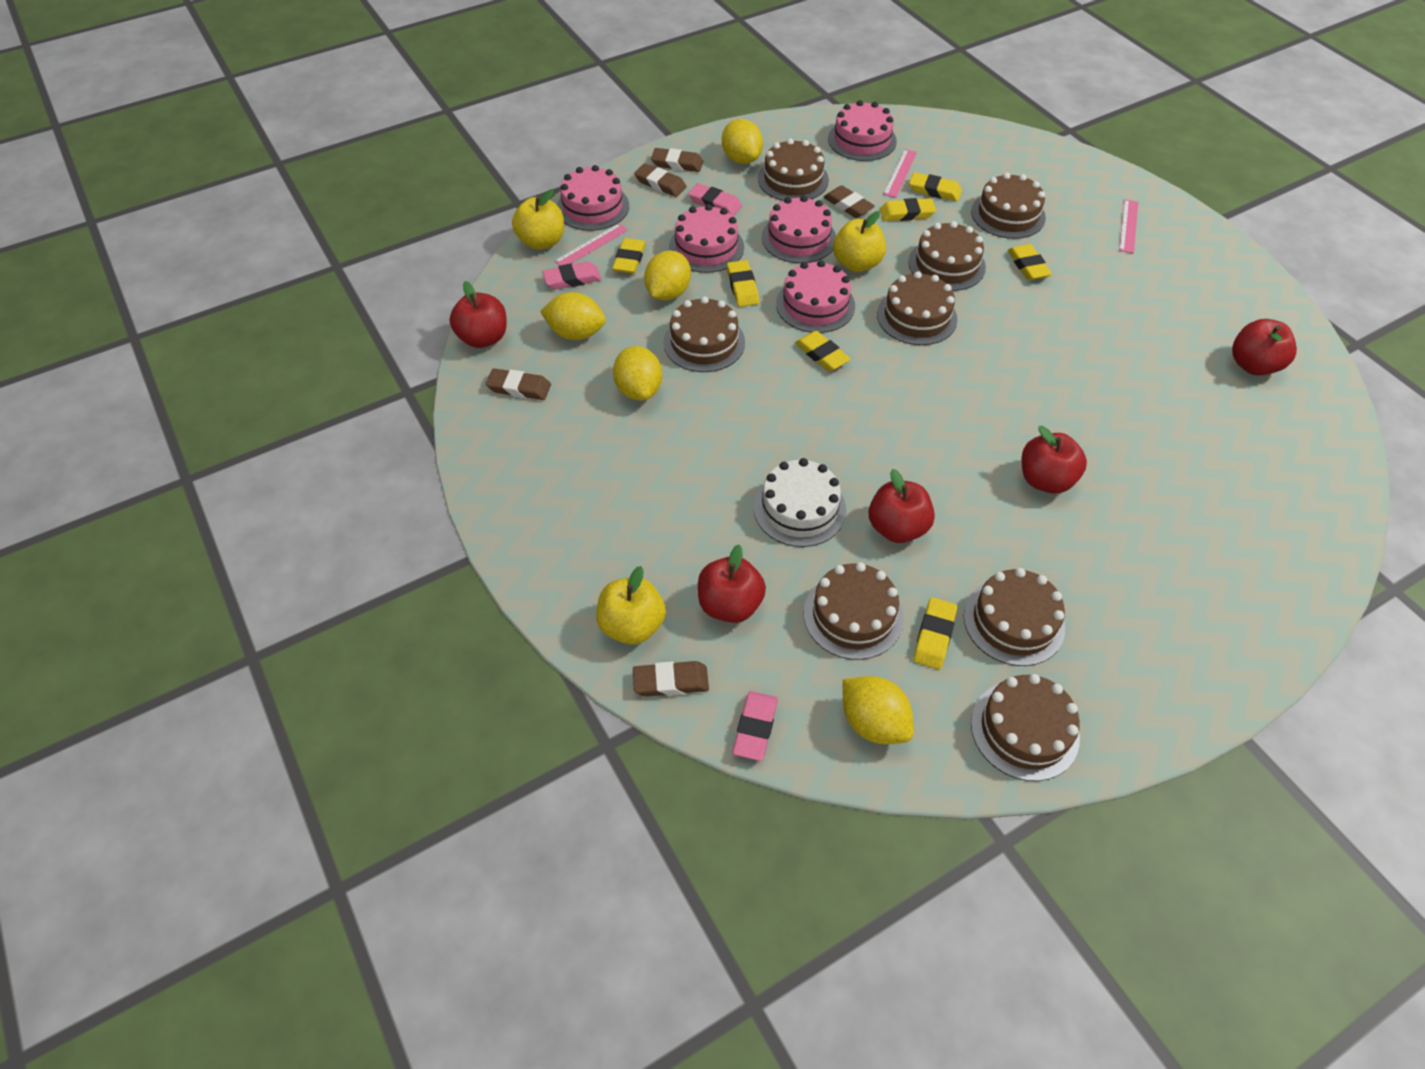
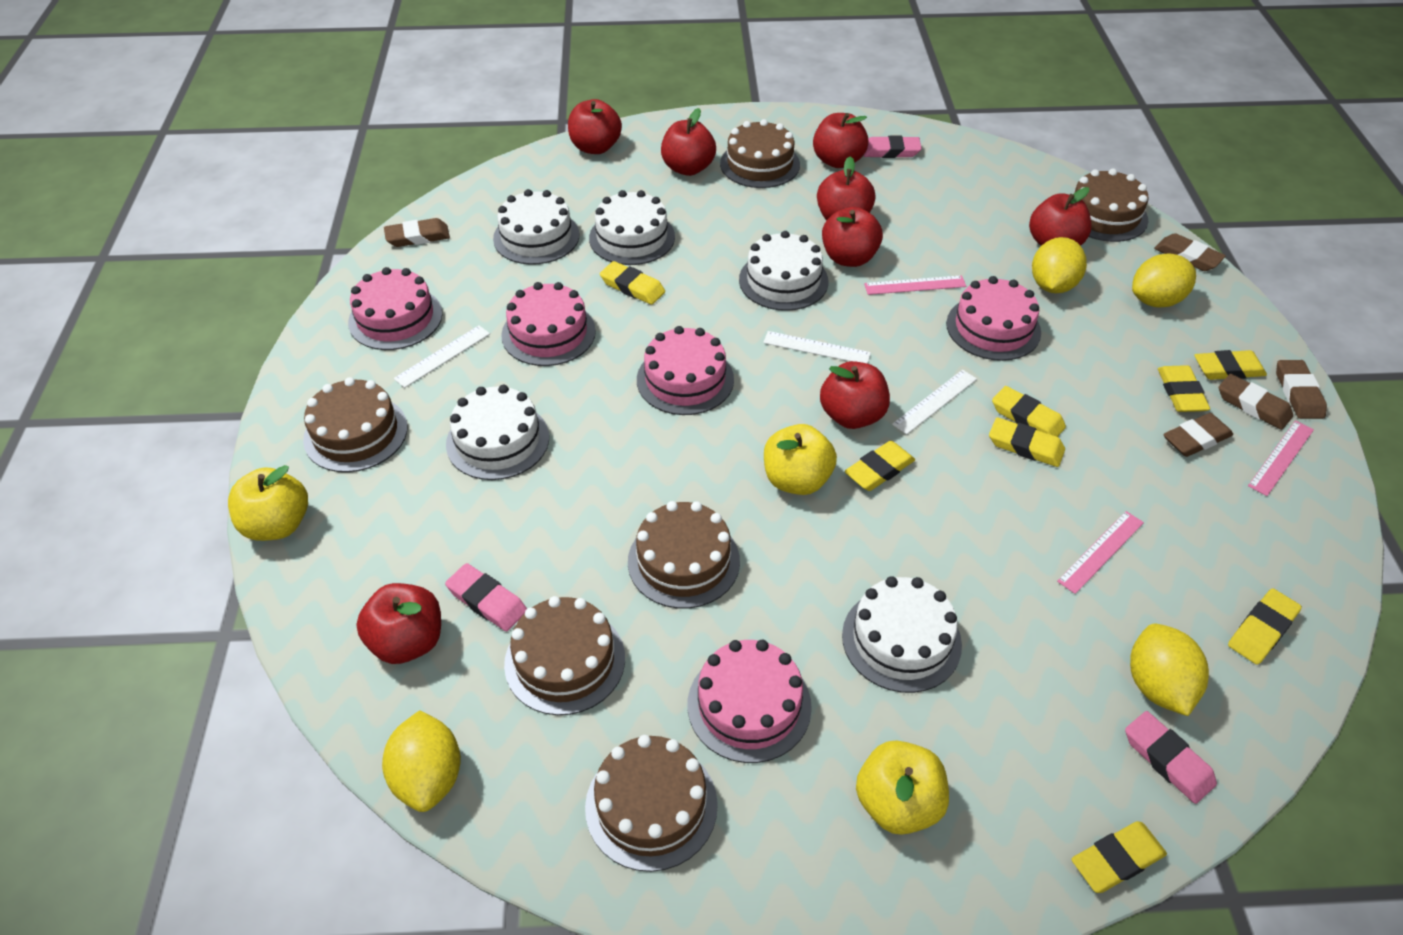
brown cake: 8 -> 6
red apple: 5 -> 8
white cake: 1 -> 5
white ruler: 0 -> 3
yellow eraser: 7 -> 8
yellow lemon: 5 -> 4

